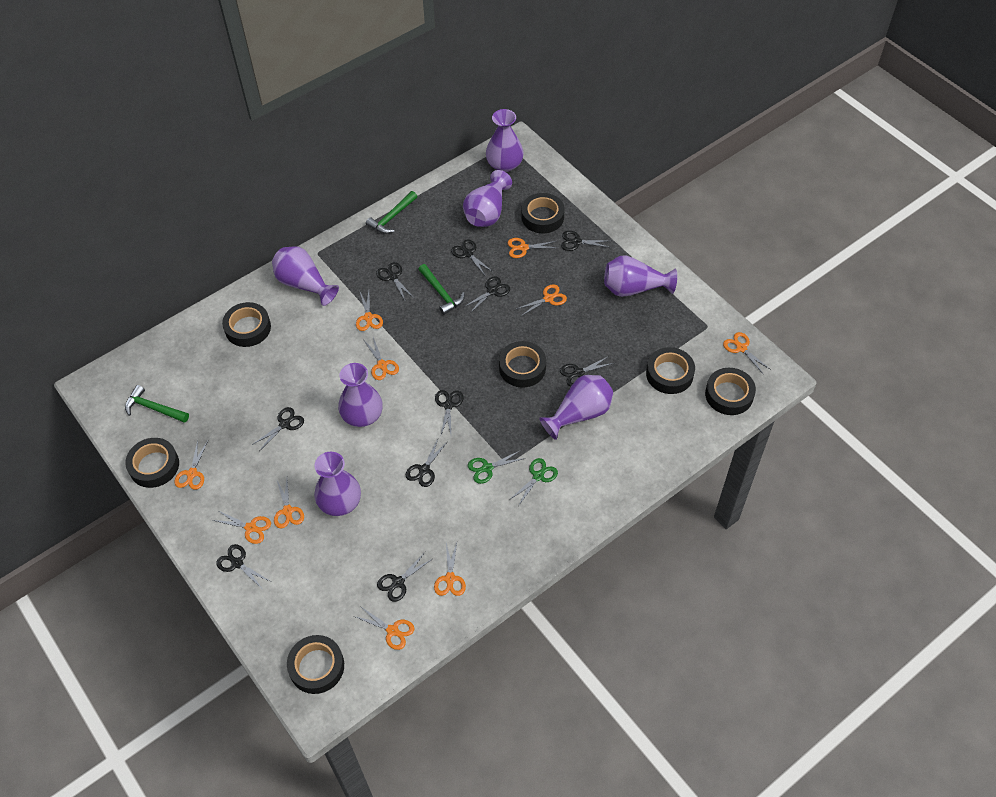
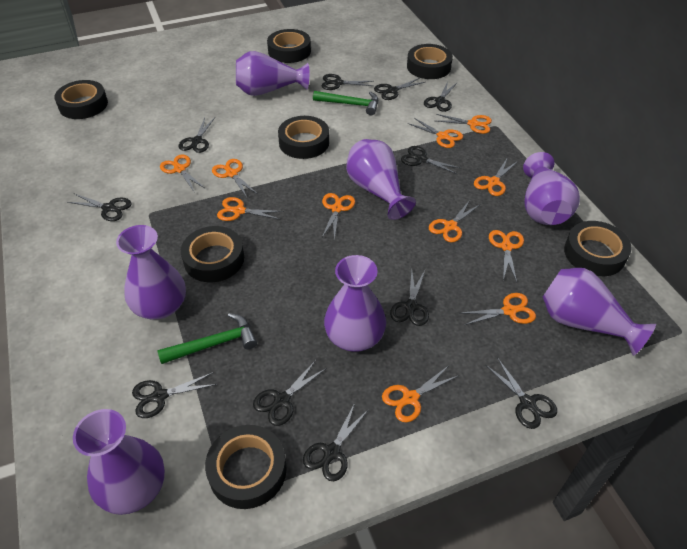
black scissors: 10 -> 11
green hammer: 3 -> 2
green scissors: 2 -> 0
orange scissors: 10 -> 11

